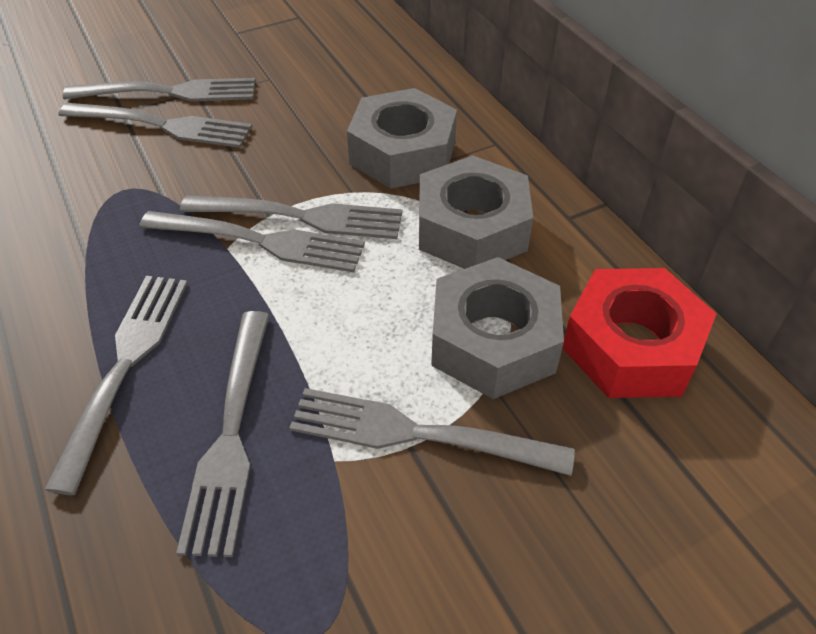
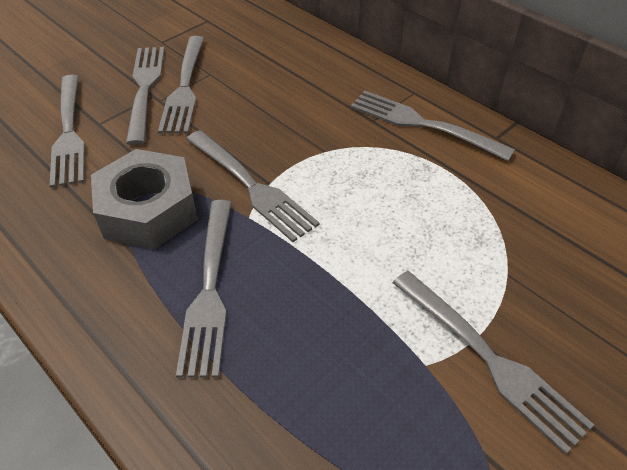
grey nut: 3 -> 1
red nut: 1 -> 0

